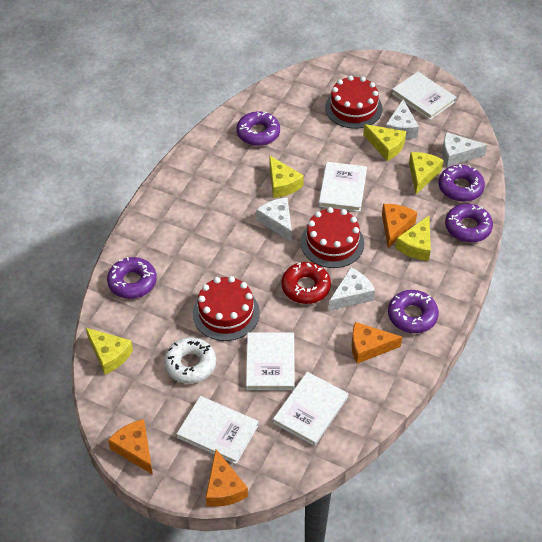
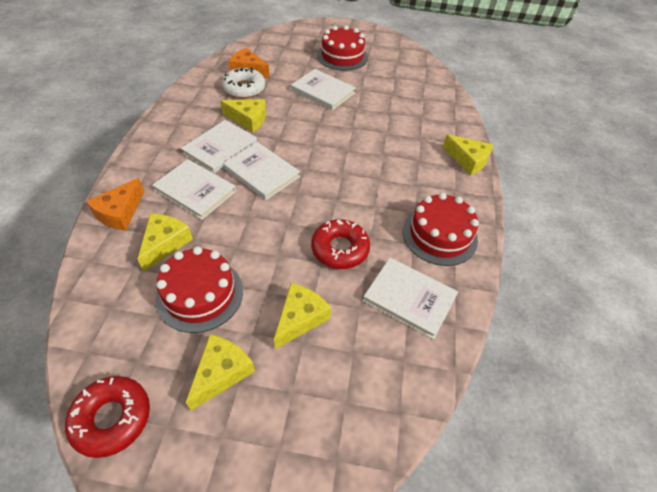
orange cheese: 4 -> 2
purple donut: 5 -> 0
red donut: 1 -> 2
white cheese: 4 -> 0

